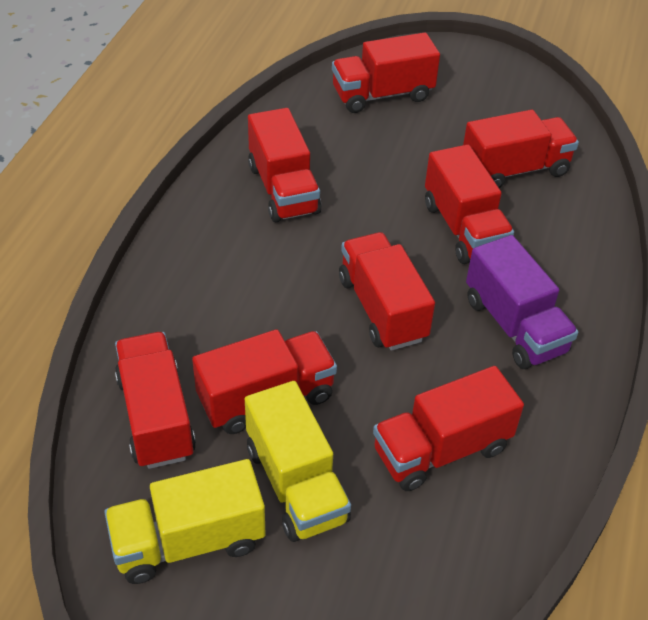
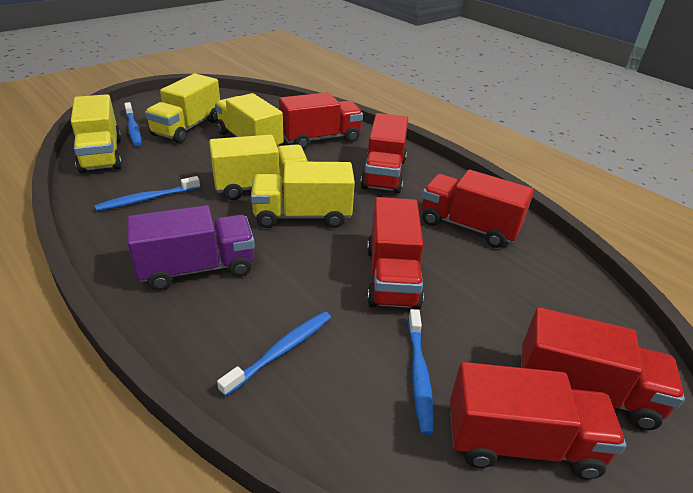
blue toothbrush: 0 -> 4
red truck: 8 -> 6
yellow truck: 2 -> 5

